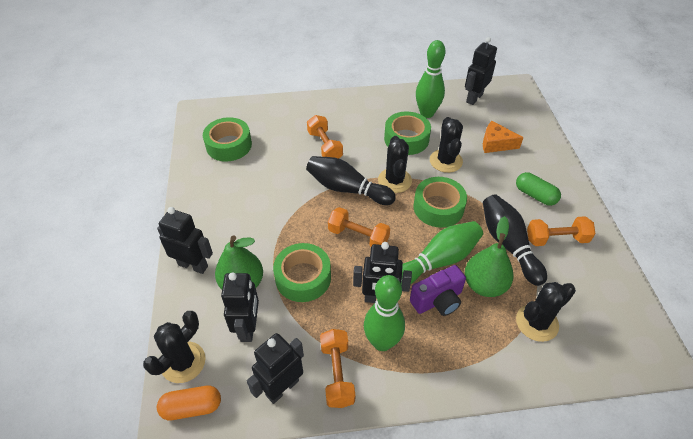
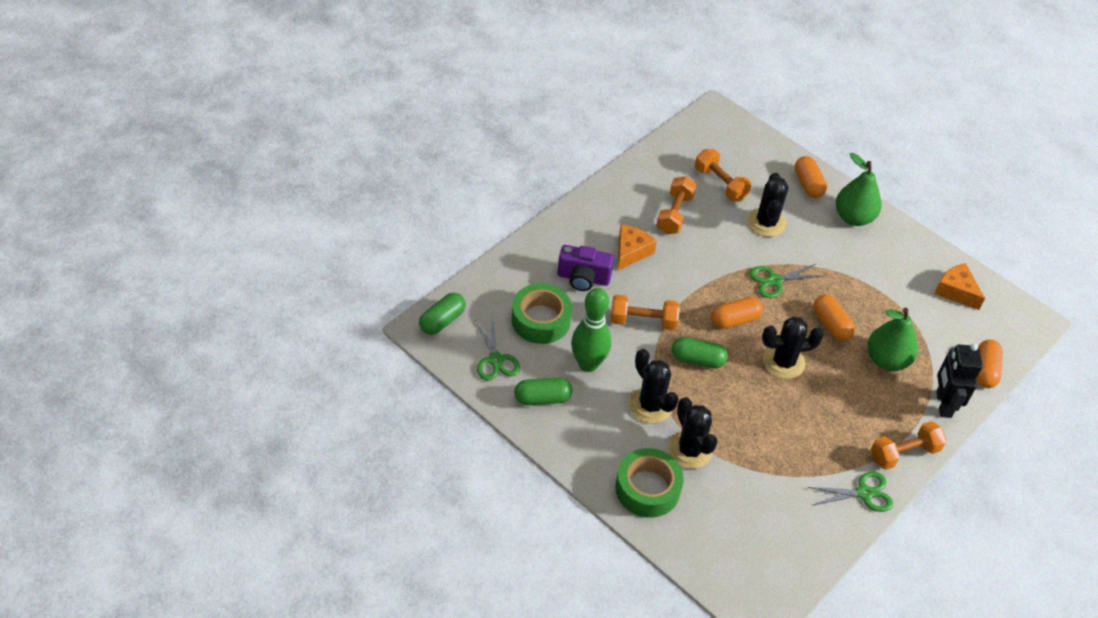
black bowling pin: 2 -> 0
black robot: 5 -> 1
green bowling pin: 3 -> 1
green capsule: 1 -> 3
green scissors: 0 -> 3
green tape: 4 -> 2
orange capsule: 1 -> 4
orange cheese: 1 -> 2

